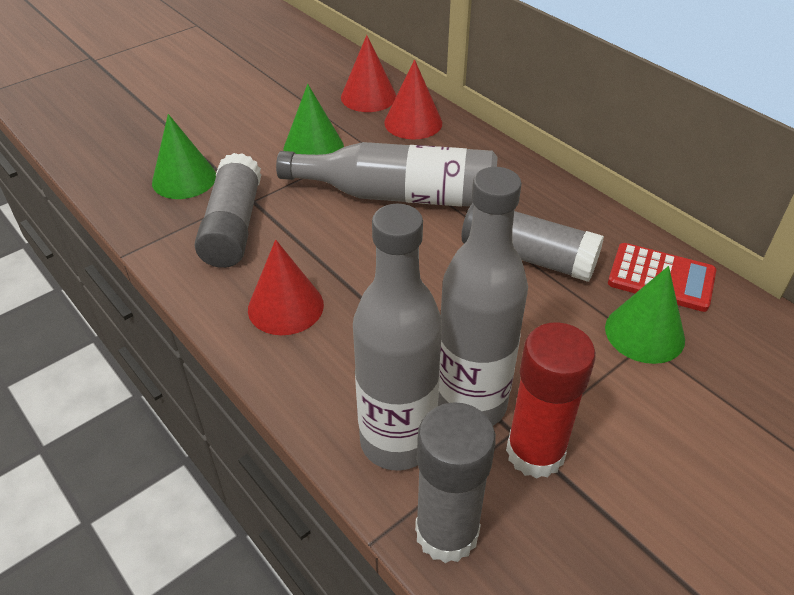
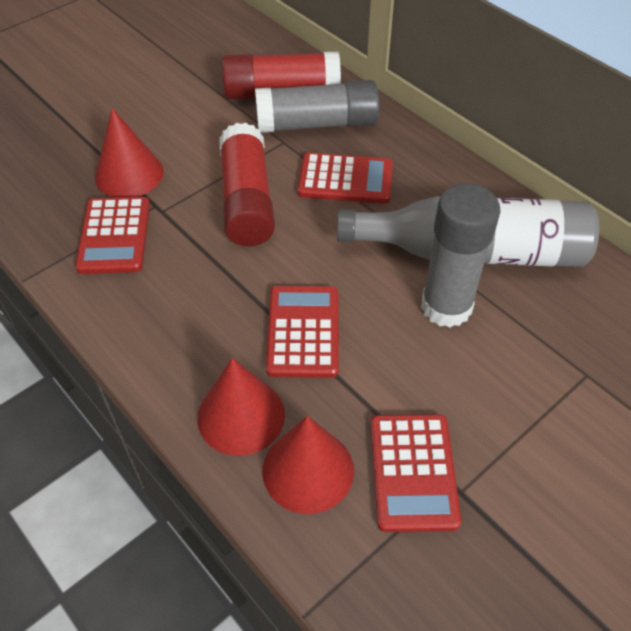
green cone: 3 -> 0
grey bottle: 3 -> 1
grey glue stick: 3 -> 2
red calculator: 1 -> 4
red glue stick: 1 -> 2

